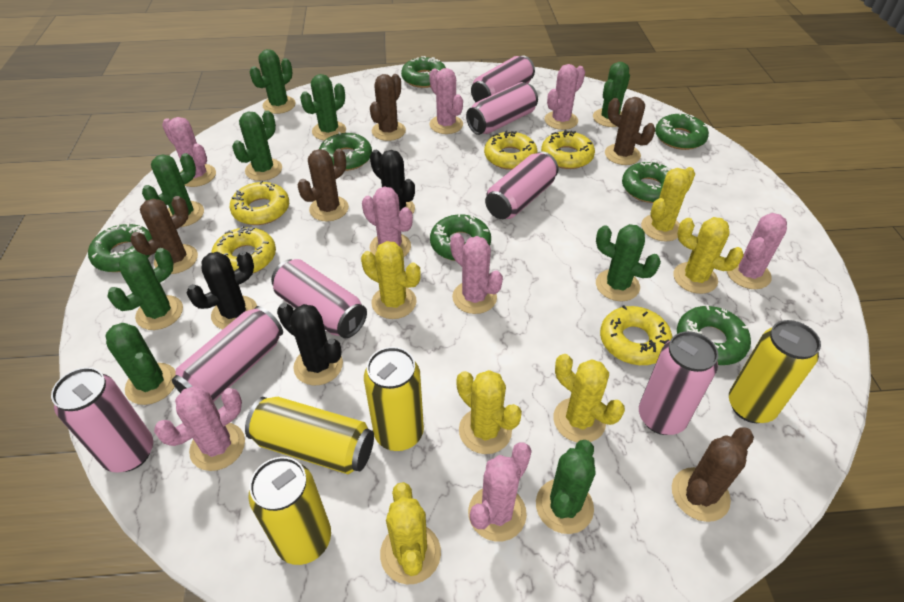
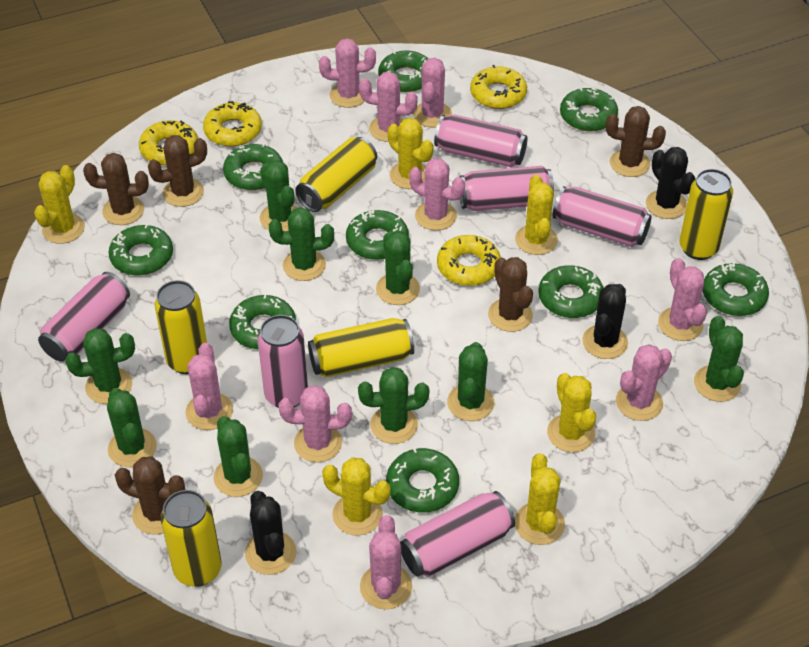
green donut: 7 -> 9
pink cactus: 8 -> 9
pink can: 7 -> 6
yellow can: 4 -> 5
yellow donut: 5 -> 4

